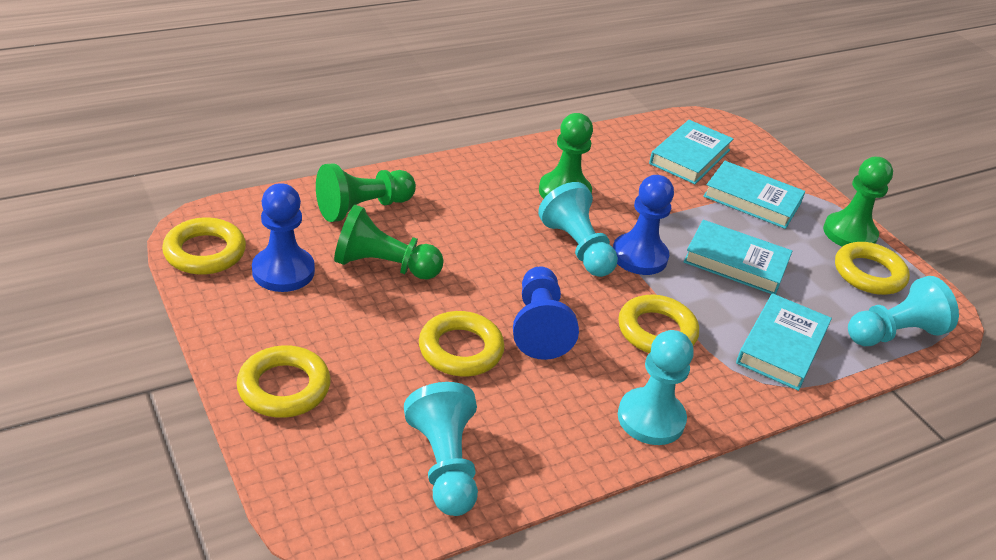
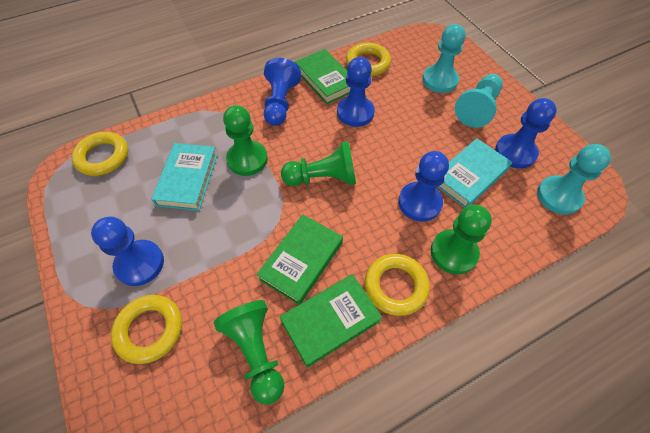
blue pawn: 3 -> 5
green book: 0 -> 3
turquoise book: 4 -> 2
turquoise pawn: 4 -> 3
yellow ring: 5 -> 4

